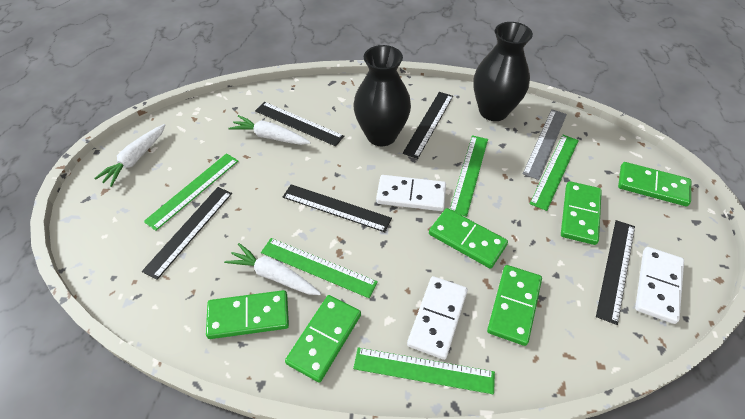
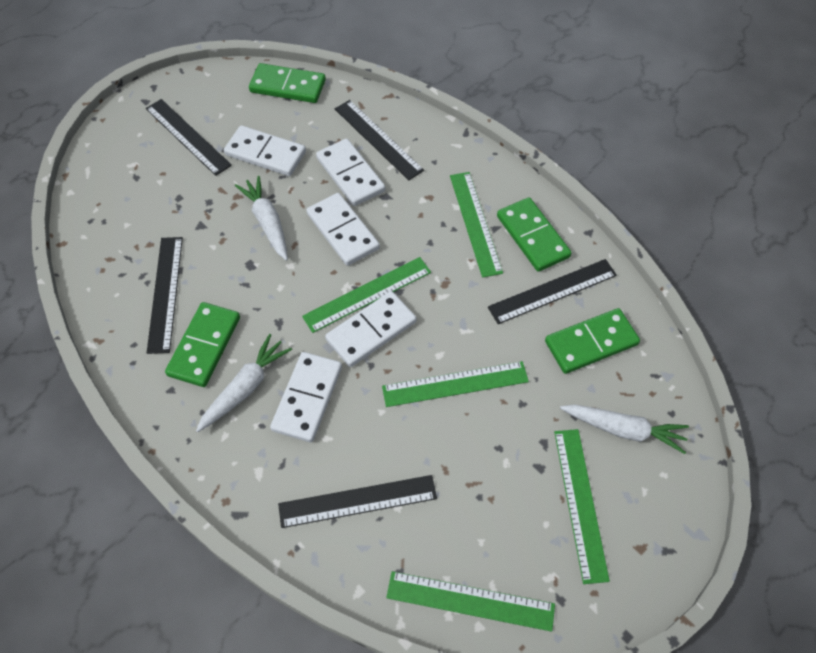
black vase: 2 -> 0
green domino: 6 -> 4
grey ruler: 1 -> 0
white domino: 3 -> 5

